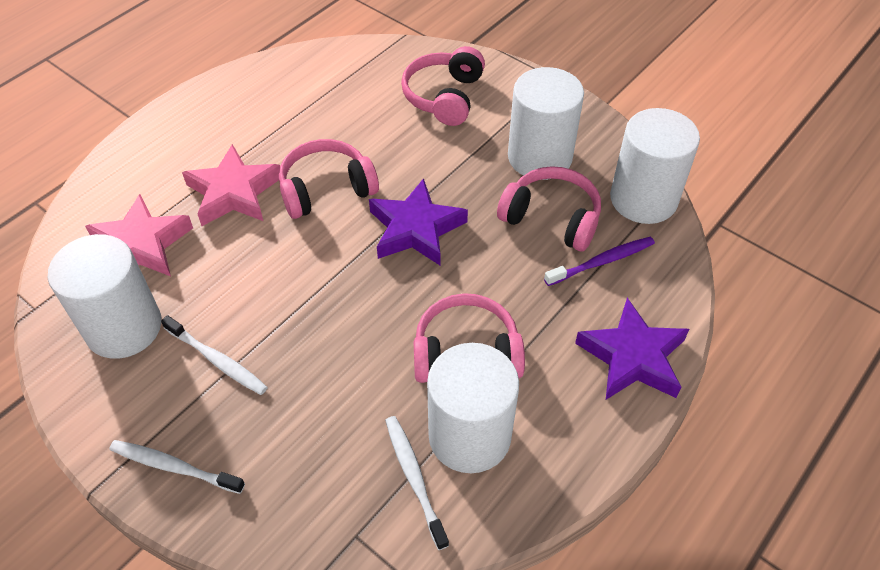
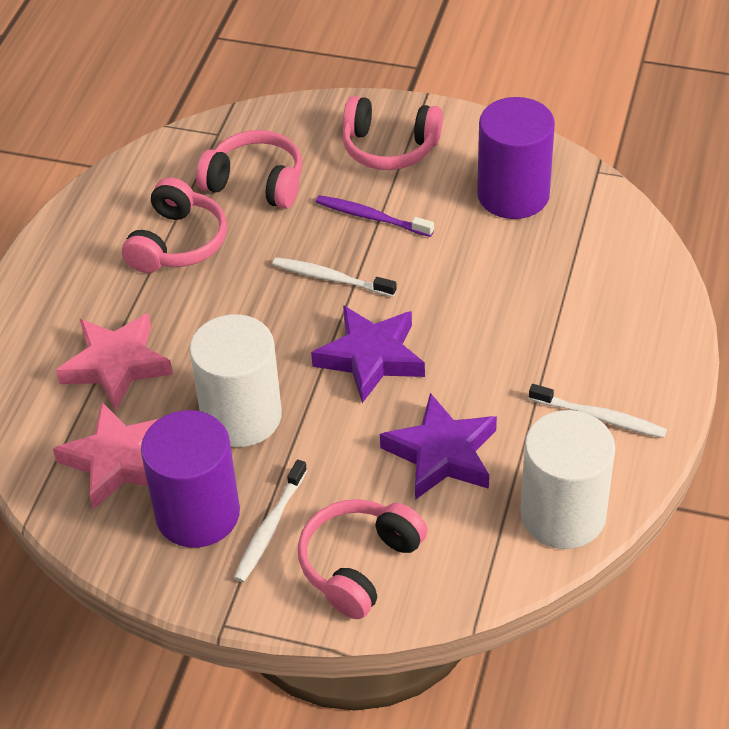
purple cylinder: 0 -> 2
white cylinder: 4 -> 2

